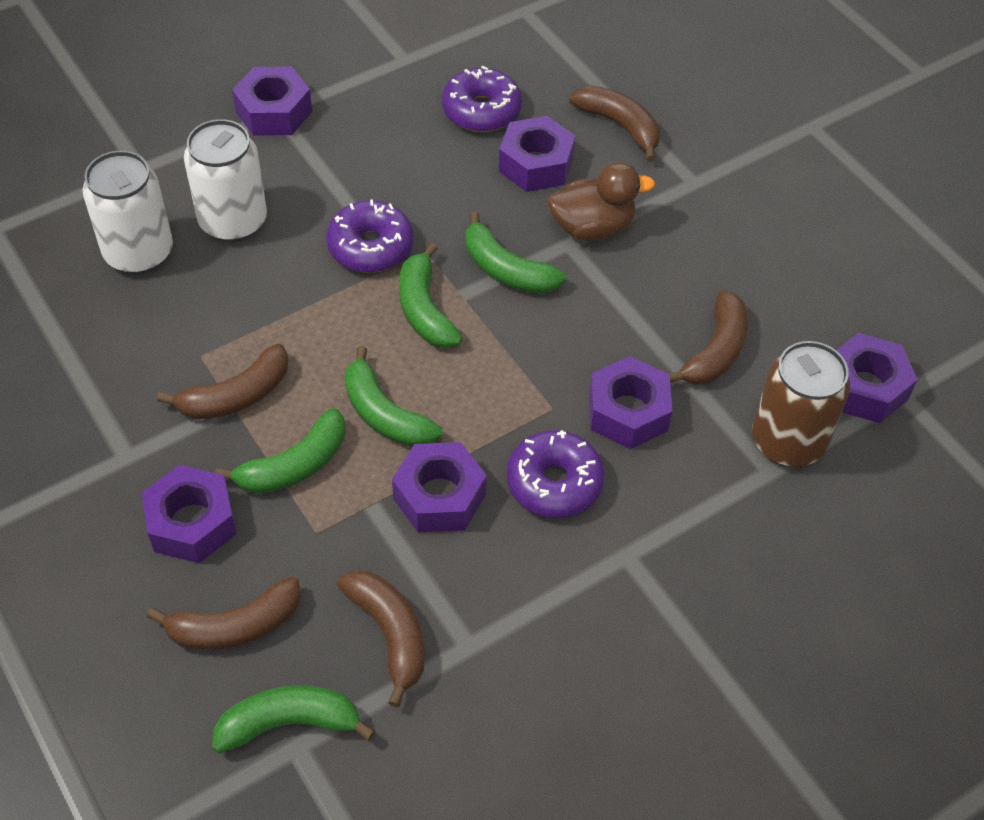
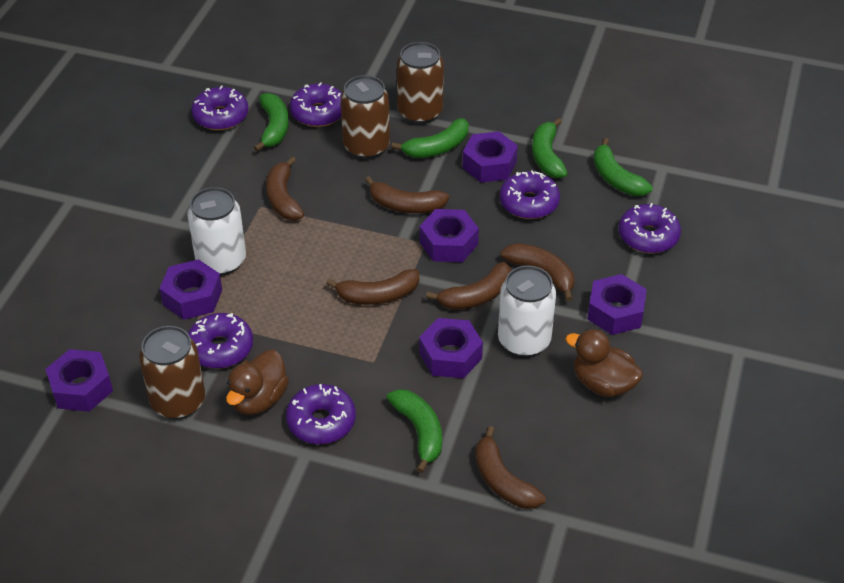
brown banana: 5 -> 6
brown can: 1 -> 3
brown duck: 1 -> 2
purple donut: 3 -> 6

